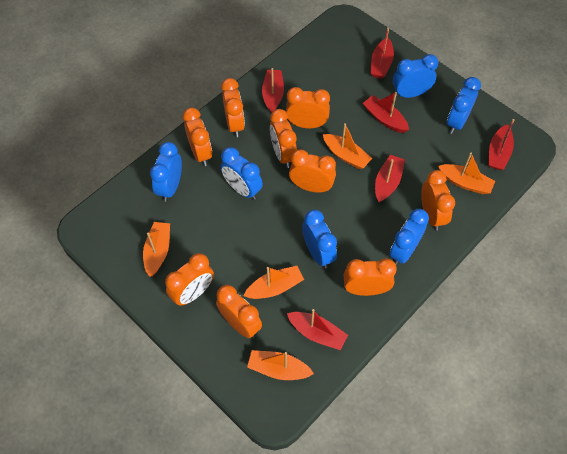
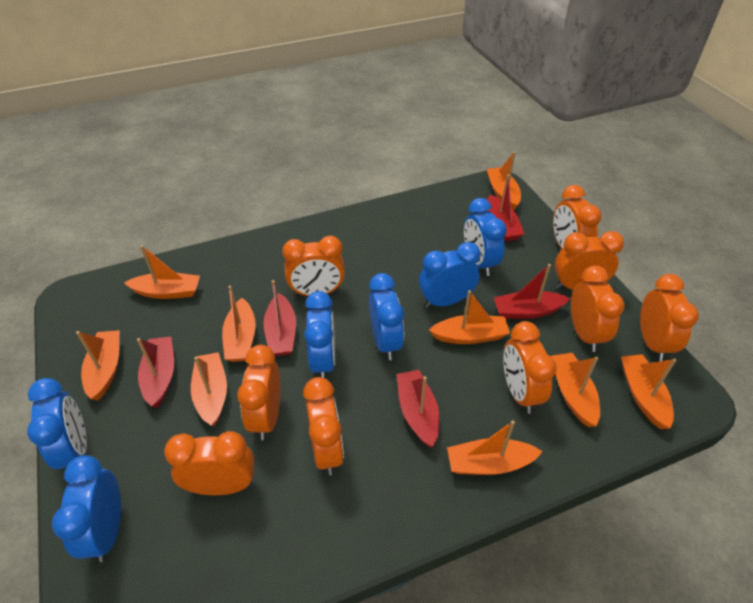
orange boat: 5 -> 9
red boat: 6 -> 5

